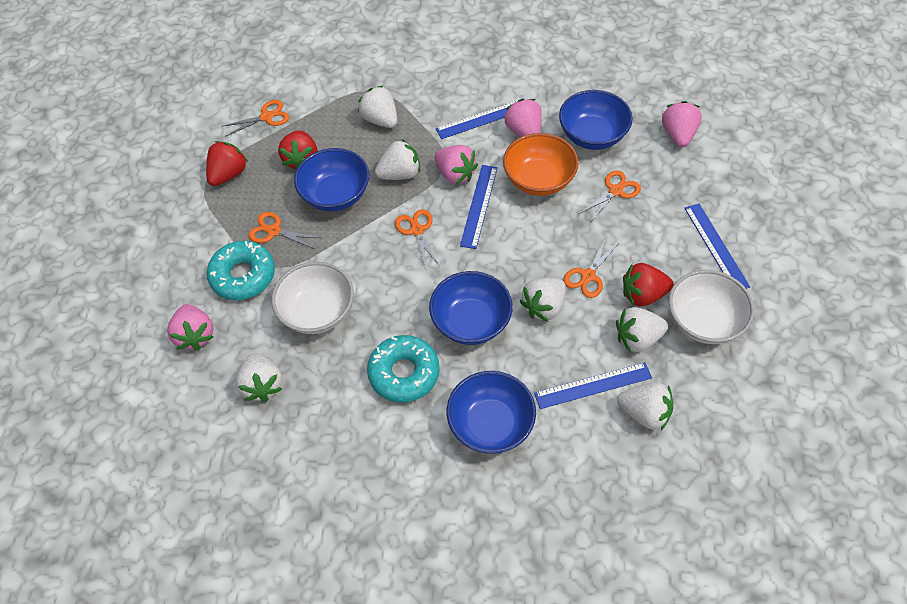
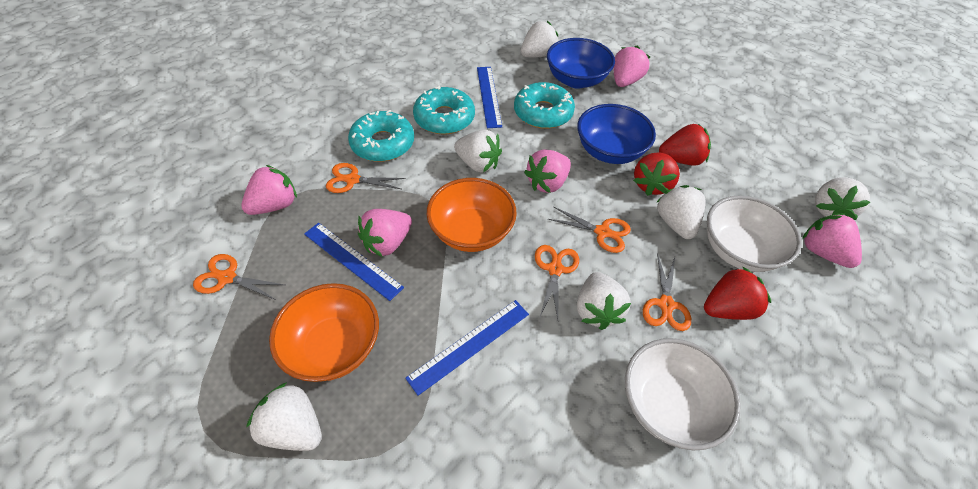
blue bowl: 4 -> 2
blue ruler: 4 -> 3
orange bowl: 1 -> 2
pink strawberry: 4 -> 5
turquoise donut: 2 -> 3

